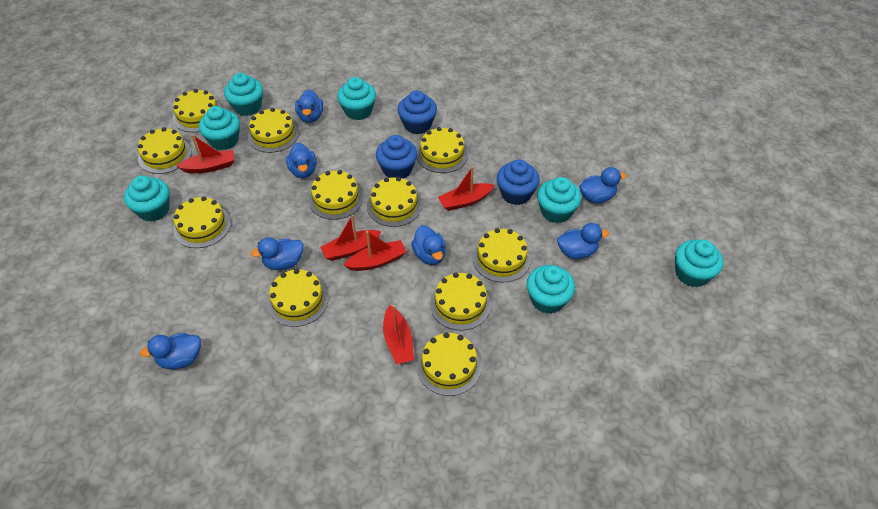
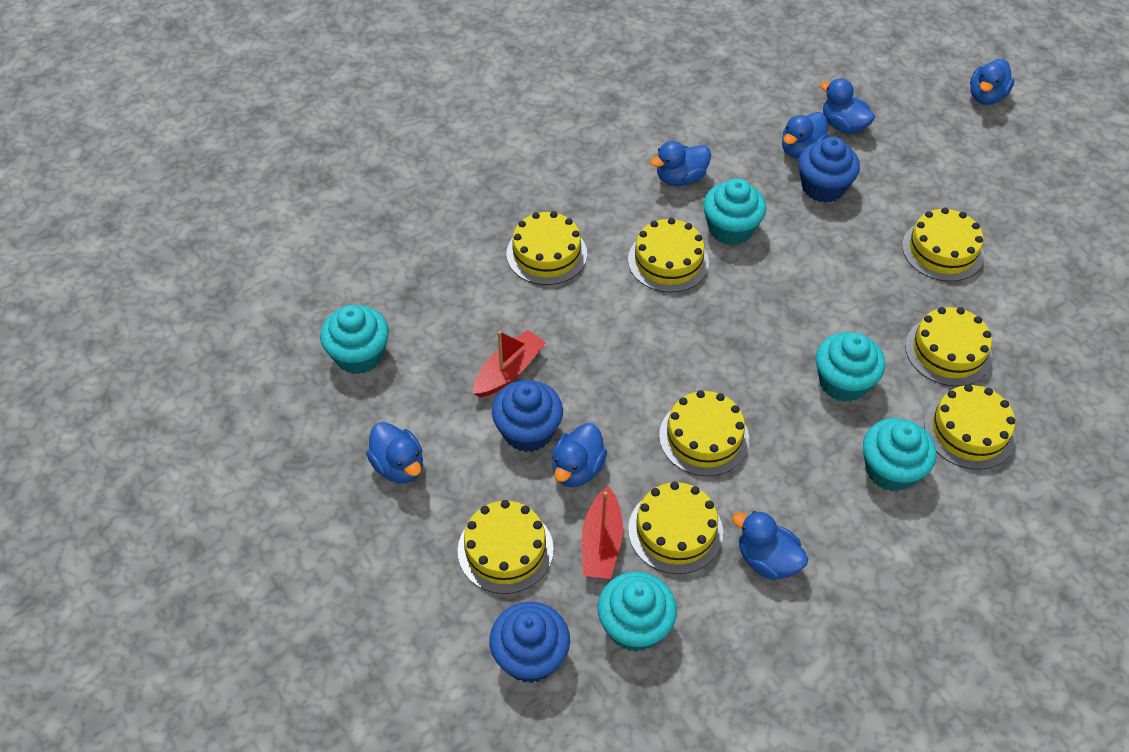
red boat: 5 -> 2
turquoise cupcake: 7 -> 5
yellow cake: 11 -> 8

